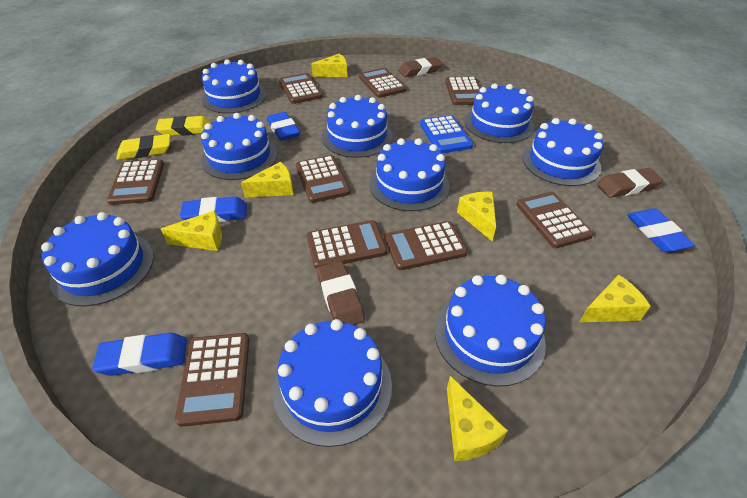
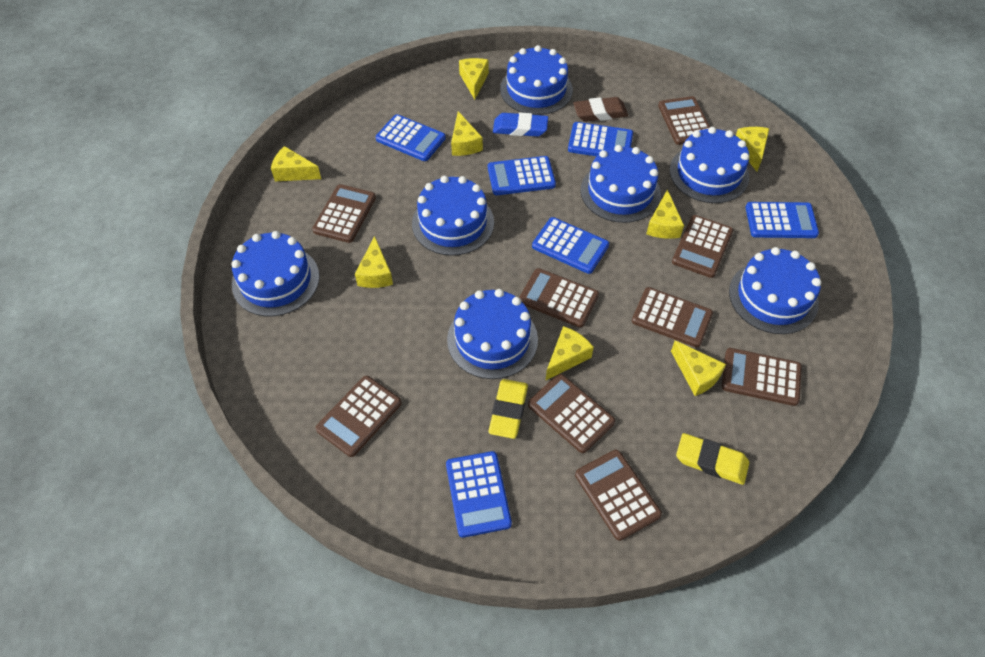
blue cake: 9 -> 7
blue calculator: 1 -> 6
blue eraser: 4 -> 1
brown eraser: 3 -> 1
yellow cheese: 6 -> 8

